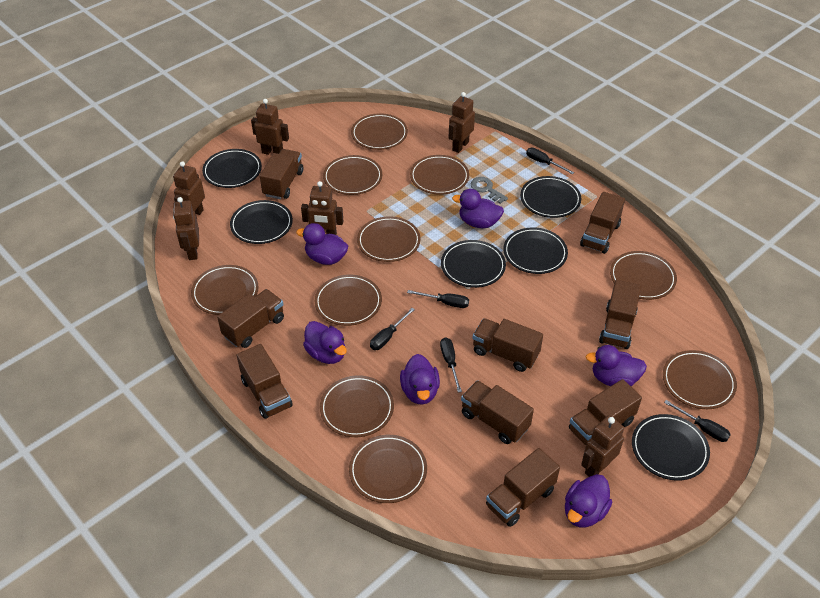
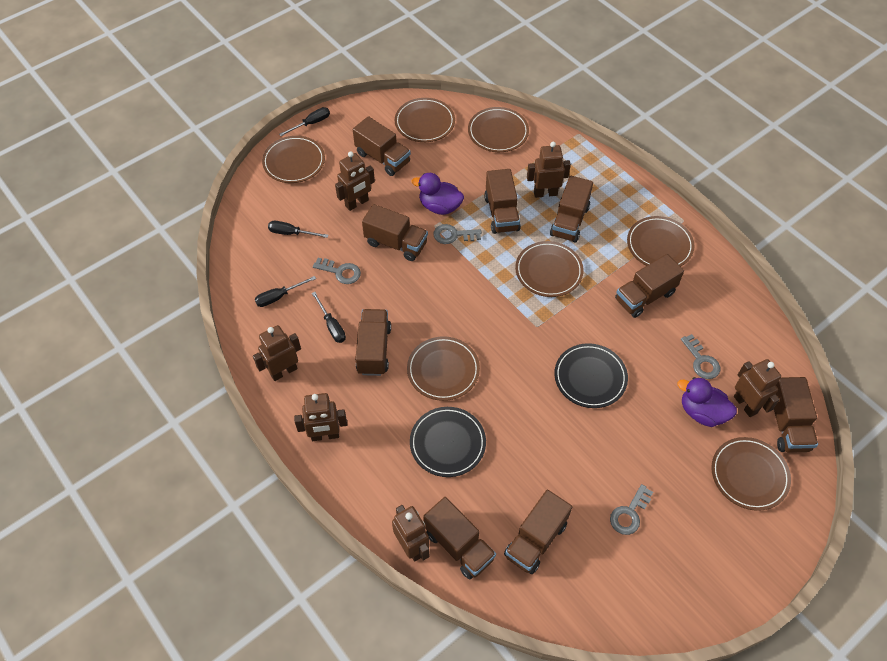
black plate: 6 -> 2
black screwdriver: 5 -> 4
brown plate: 10 -> 7
grey key: 1 -> 4
purple duck: 6 -> 2

